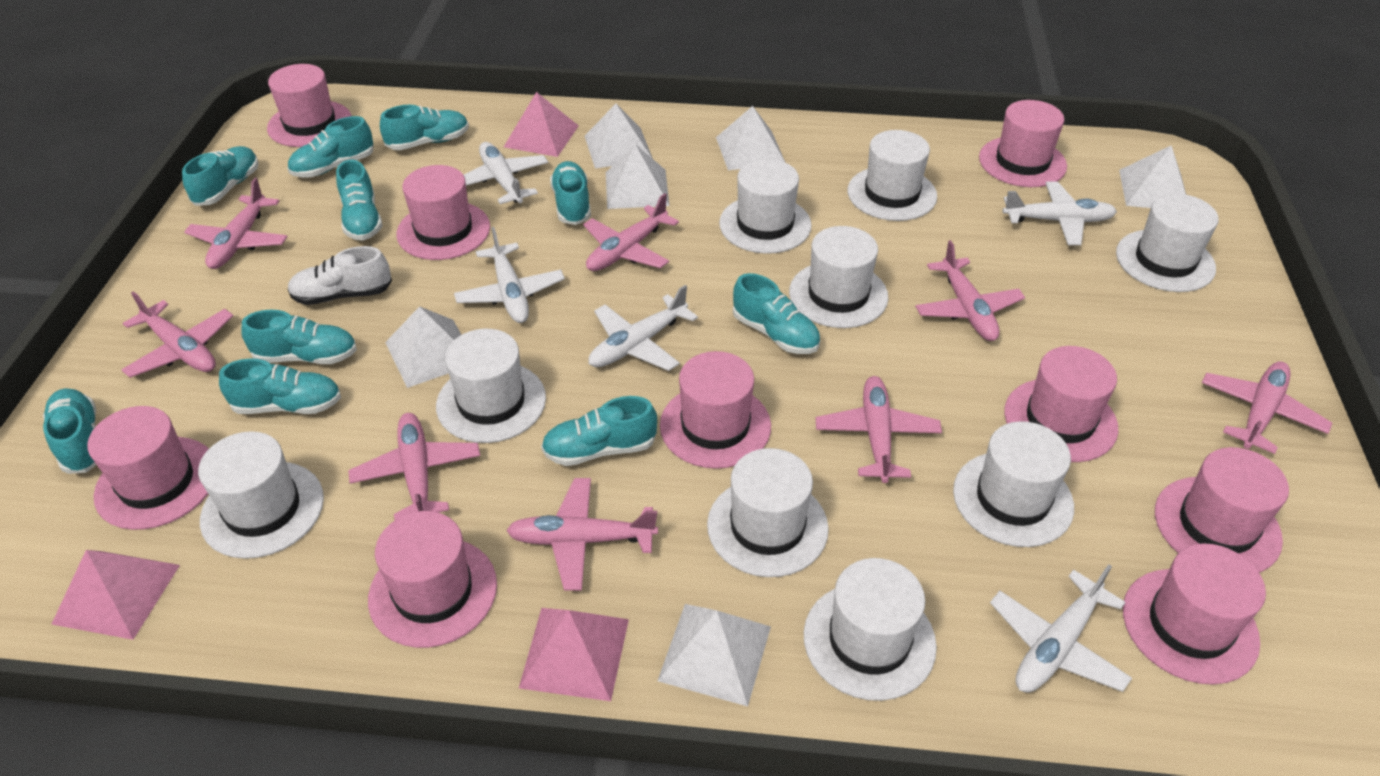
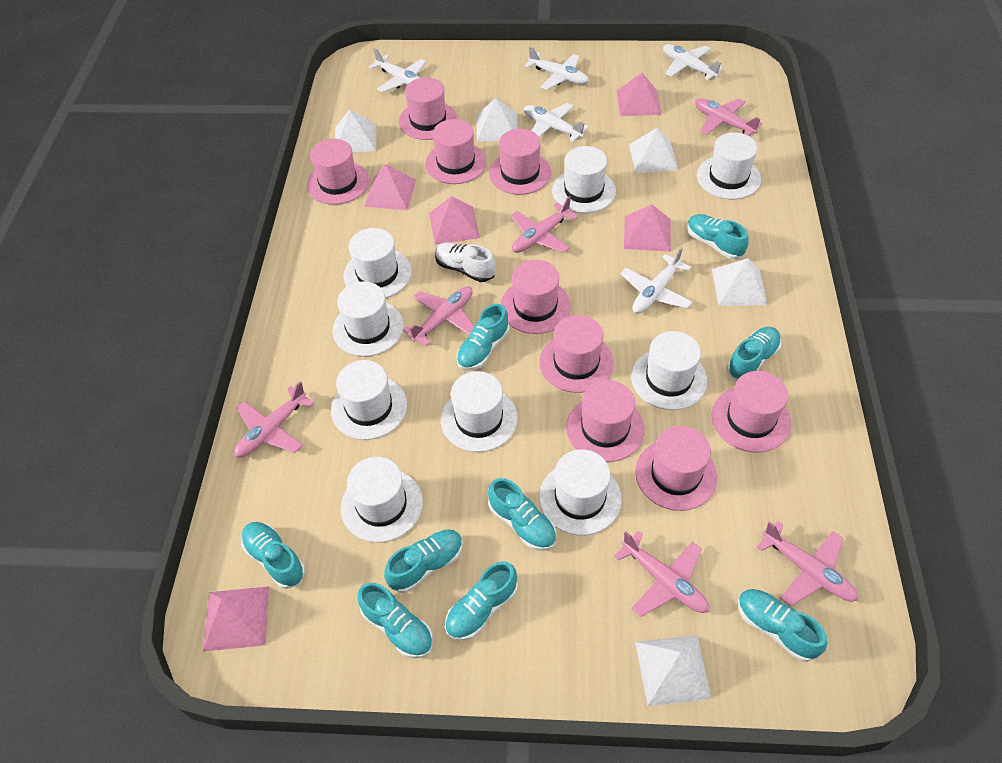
pink plane: 8 -> 6
pink pyramid: 3 -> 5
turquoise shoe: 10 -> 9
white pyramid: 6 -> 5

